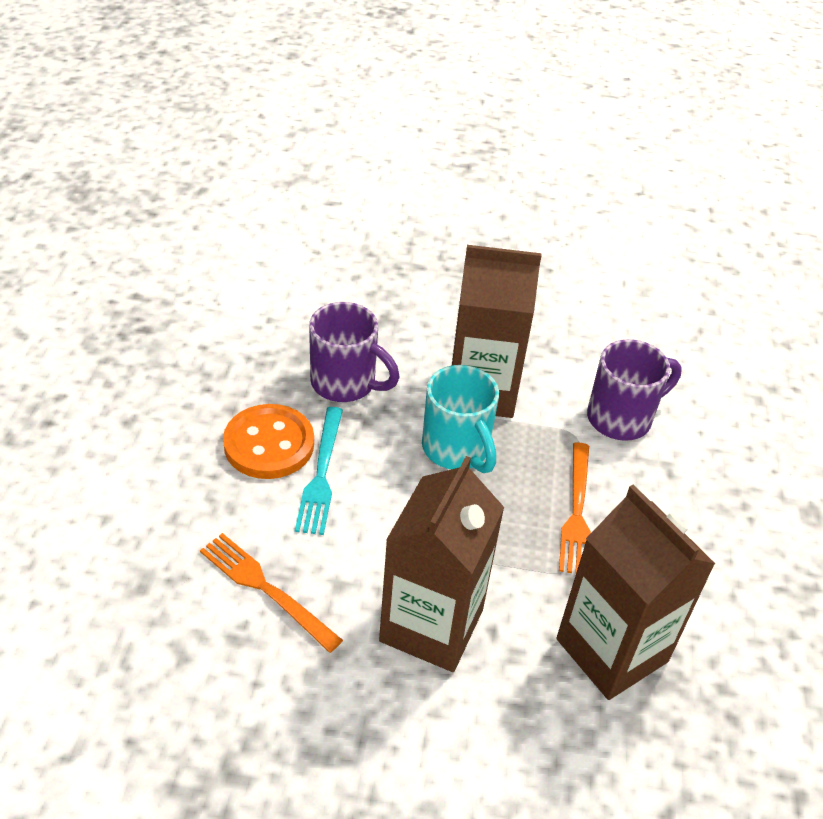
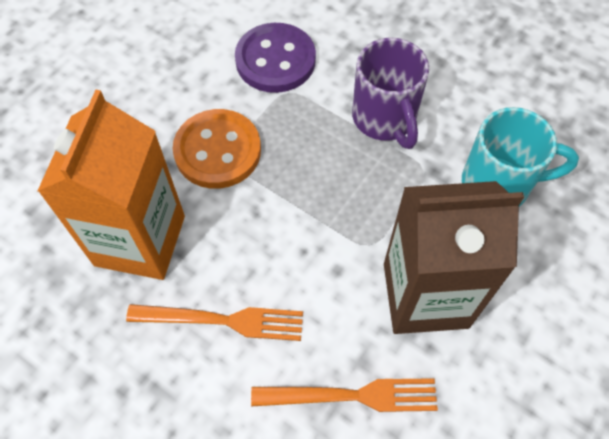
brown carton: 3 -> 1
orange carton: 0 -> 1
purple button: 0 -> 1
purple mug: 2 -> 1
turquoise fork: 1 -> 0

